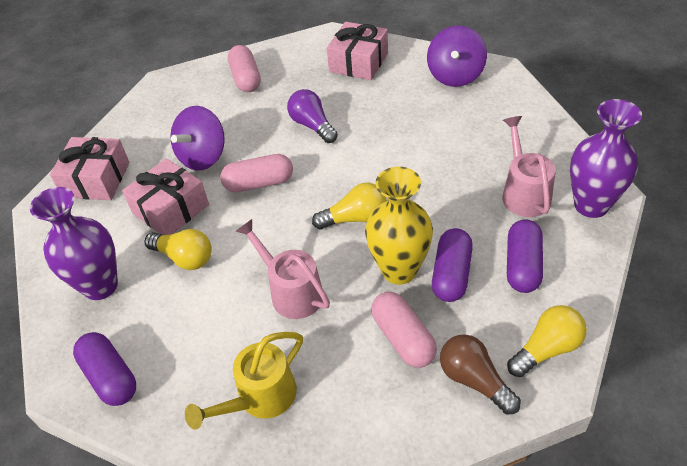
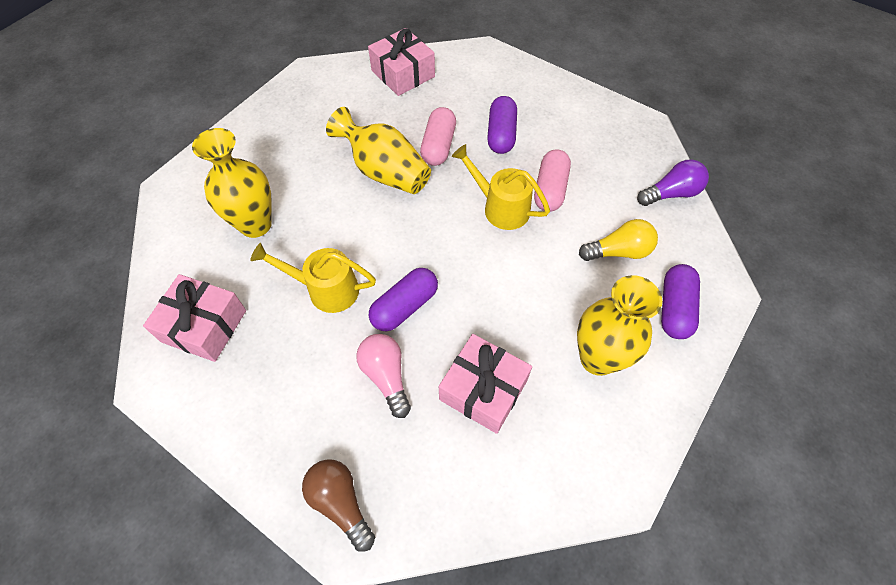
pink capsule: 3 -> 2
pink light bulb: 0 -> 1
pink watering can: 2 -> 0
purple spinning top: 2 -> 0
purple vase: 2 -> 0
yellow light bulb: 3 -> 1
yellow vase: 1 -> 3
yellow watering can: 1 -> 2

